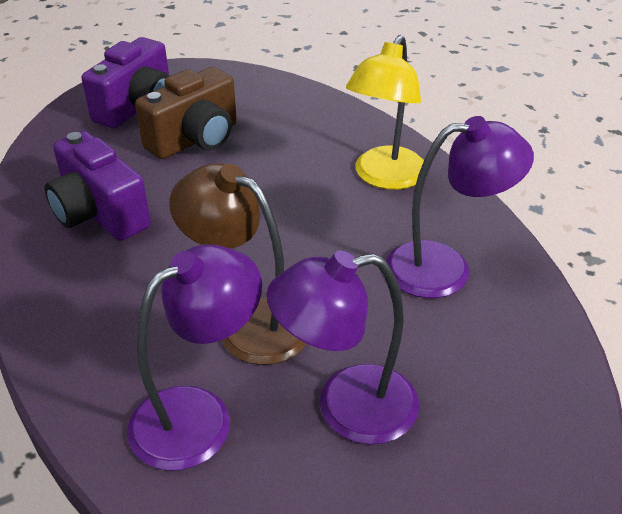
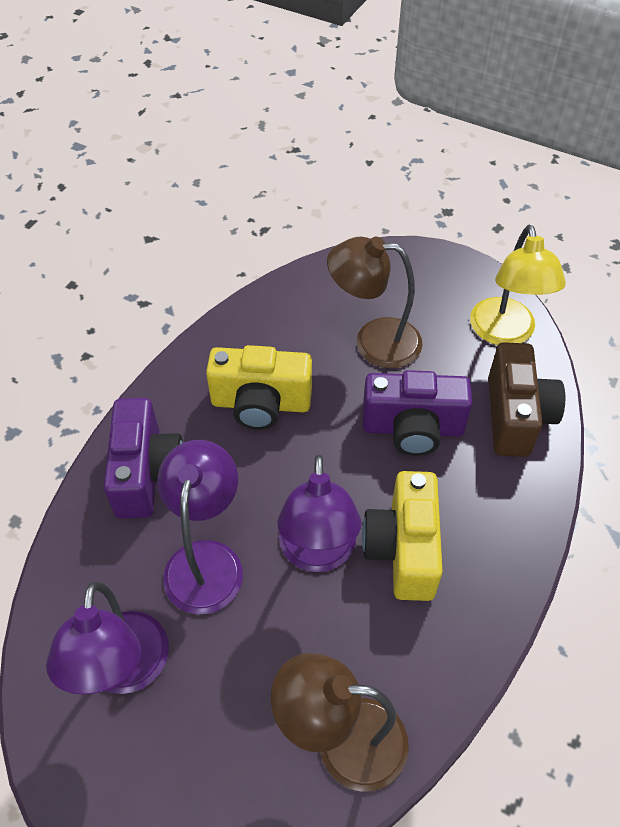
brown lamp: 1 -> 2
yellow camera: 0 -> 2

